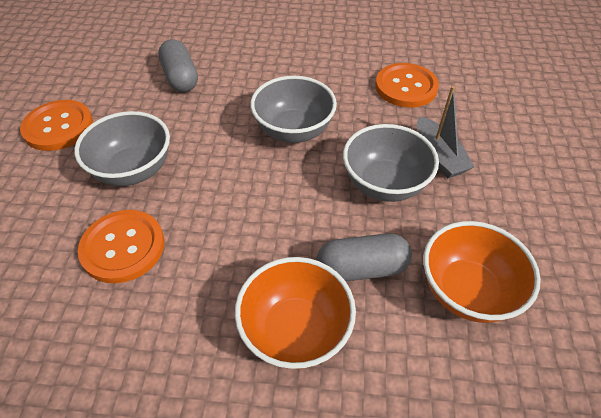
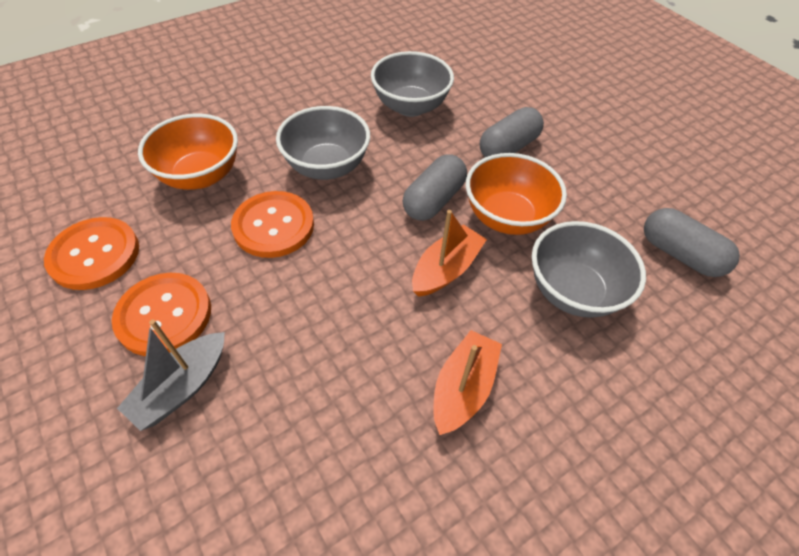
grey capsule: 2 -> 3
orange boat: 0 -> 2

